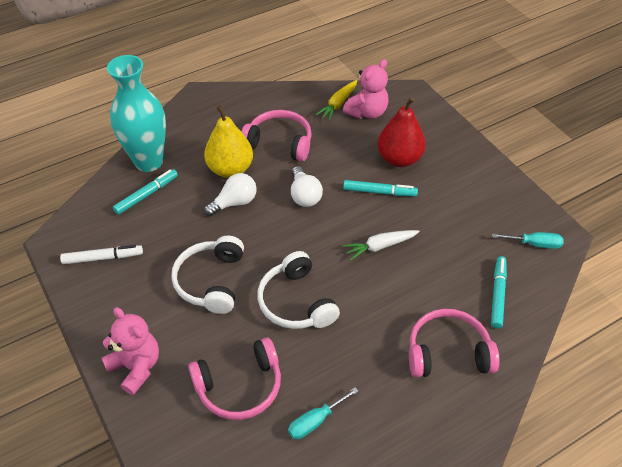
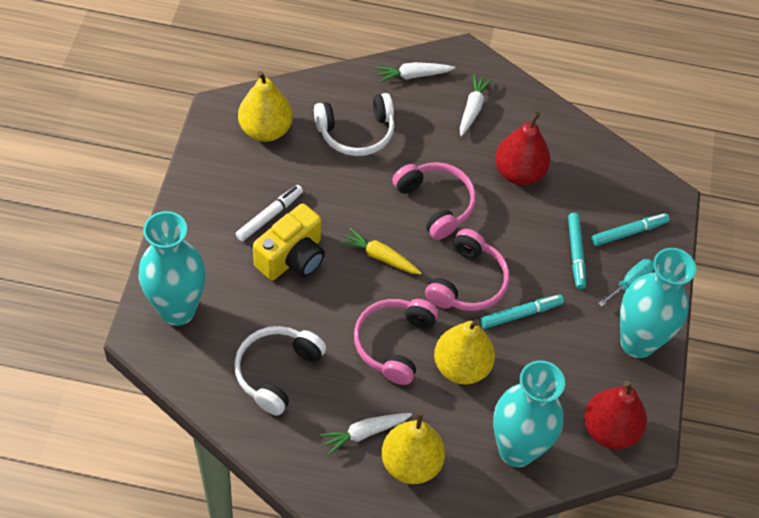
pink teddy bear: 2 -> 0
red pear: 1 -> 2
turquoise screwdriver: 2 -> 1
turquoise vase: 1 -> 3
white carrot: 1 -> 3
white light bulb: 2 -> 0
yellow camera: 0 -> 1
yellow pear: 1 -> 3

